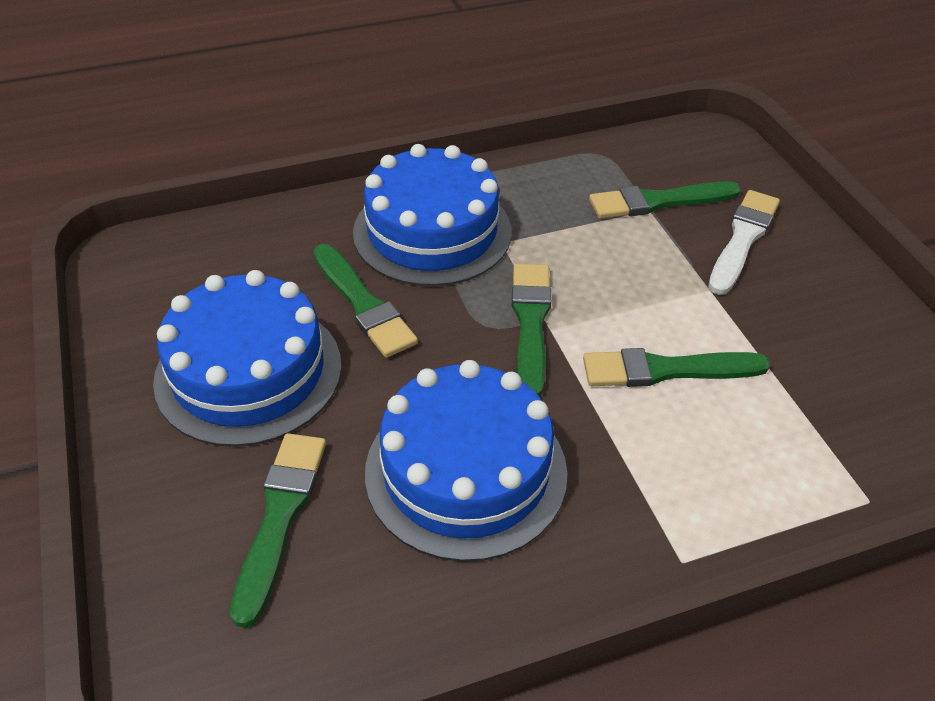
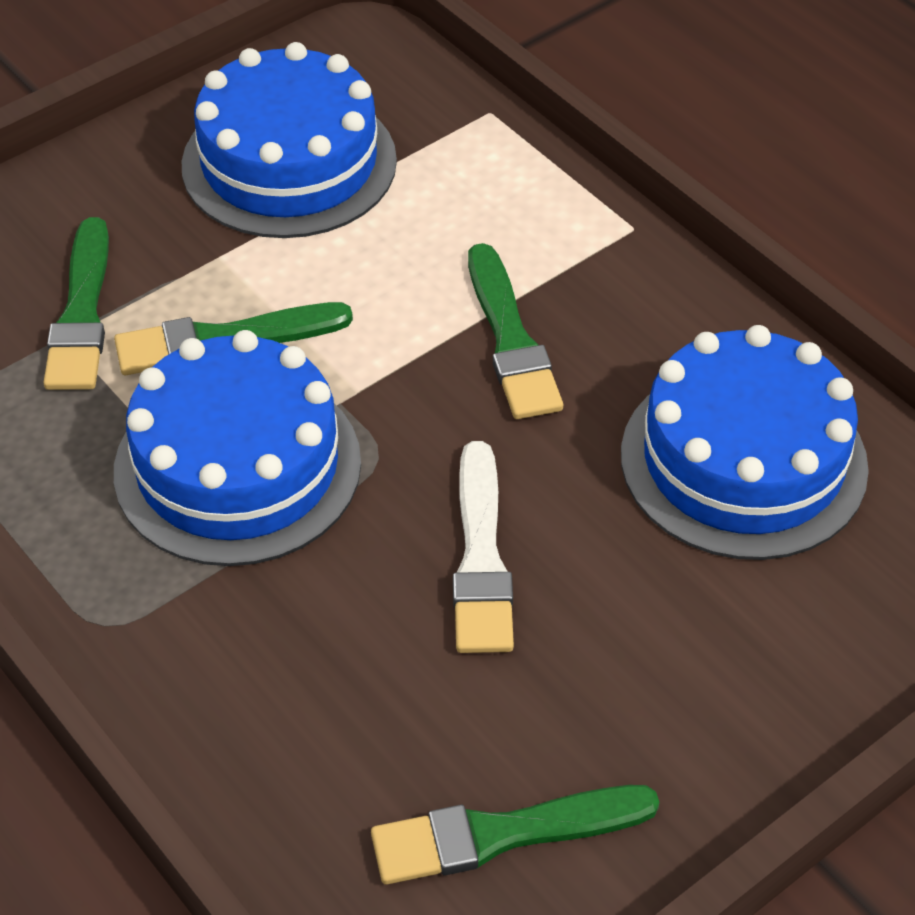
green brush: 5 -> 4

